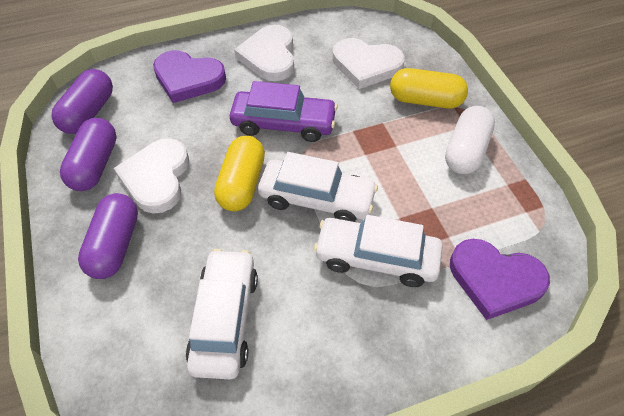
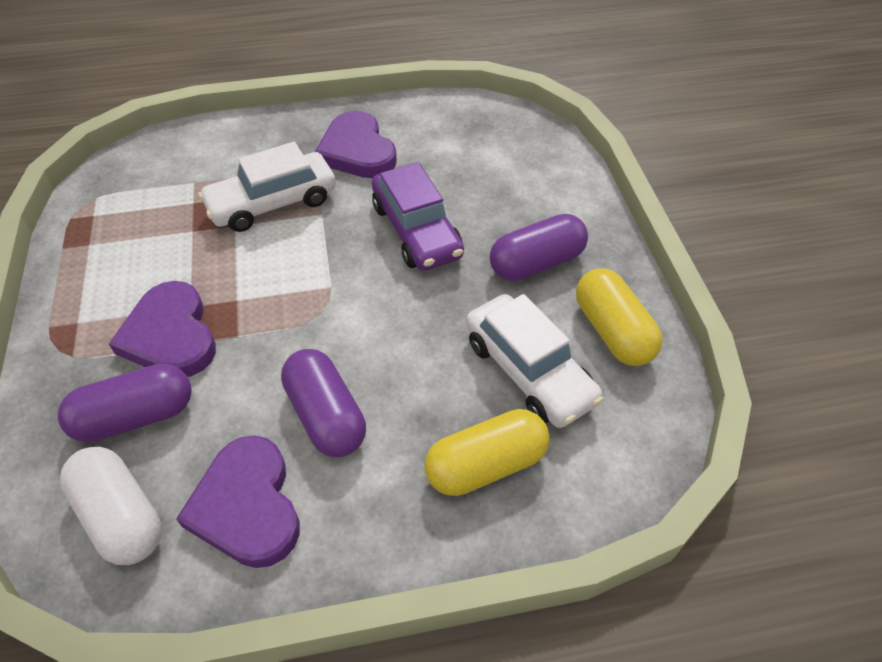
purple heart: 2 -> 3
white car: 3 -> 2
white heart: 3 -> 0

